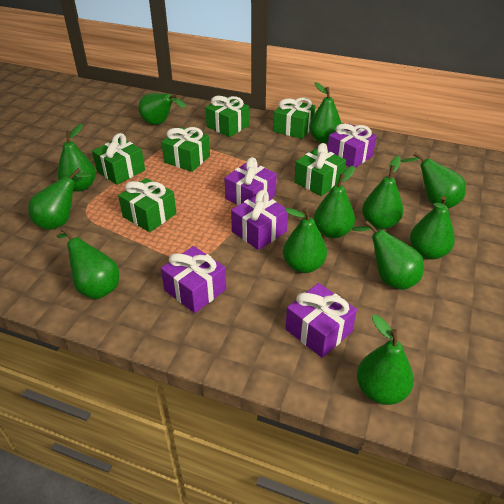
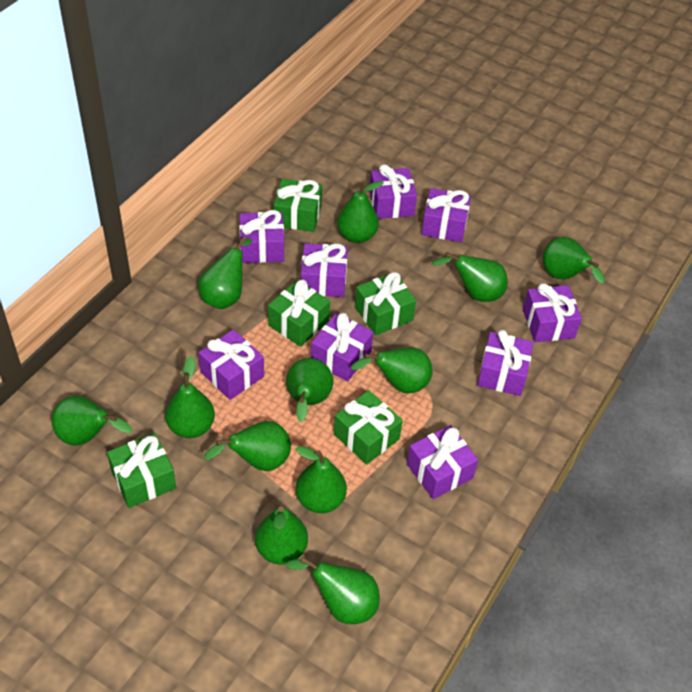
green gift: 6 -> 5
purple gift: 5 -> 9

